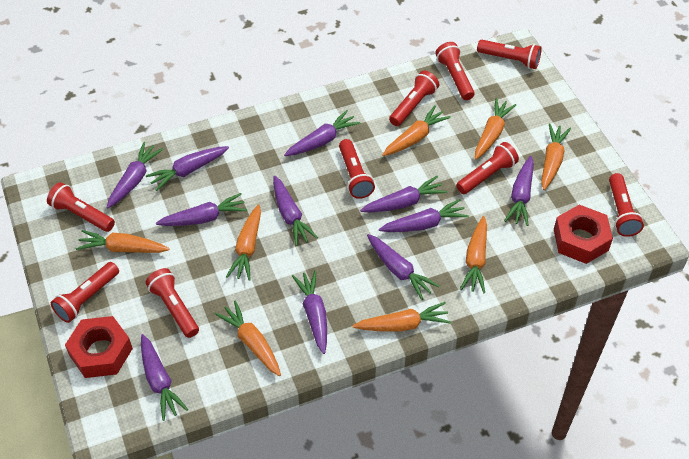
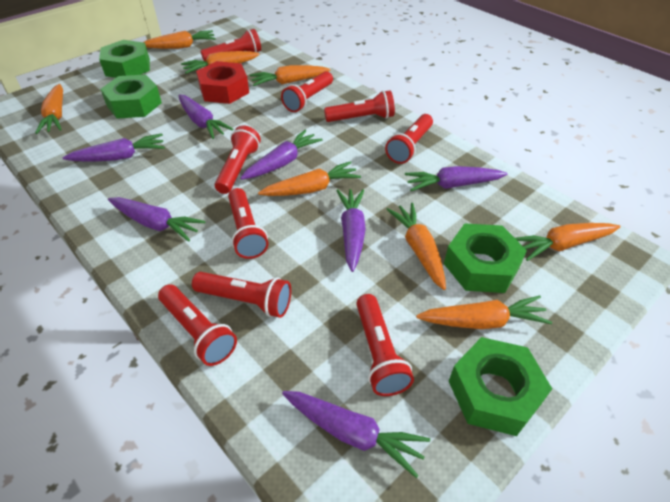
green nut: 0 -> 4
purple carrot: 11 -> 7
red nut: 2 -> 1

